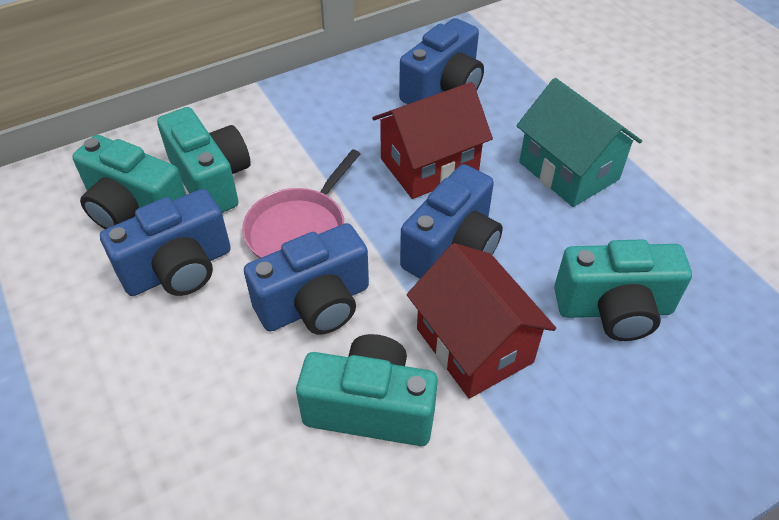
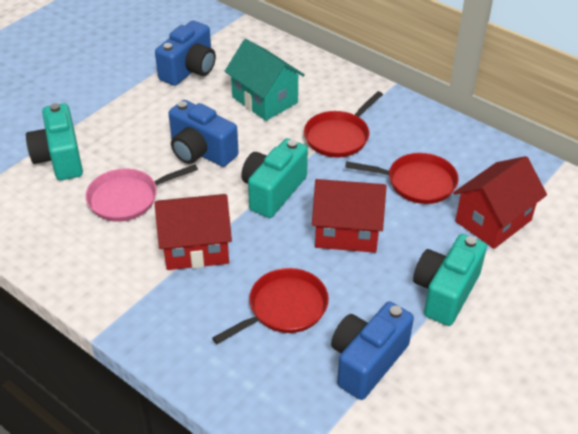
blue camera: 4 -> 3
red house: 2 -> 3
red pan: 0 -> 3
turquoise camera: 4 -> 3

